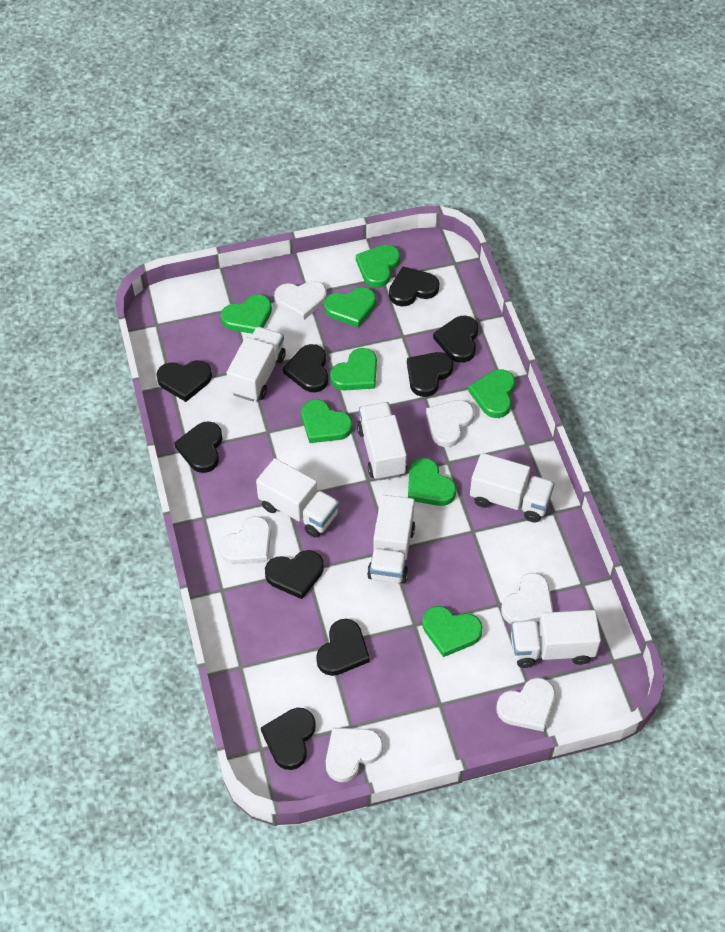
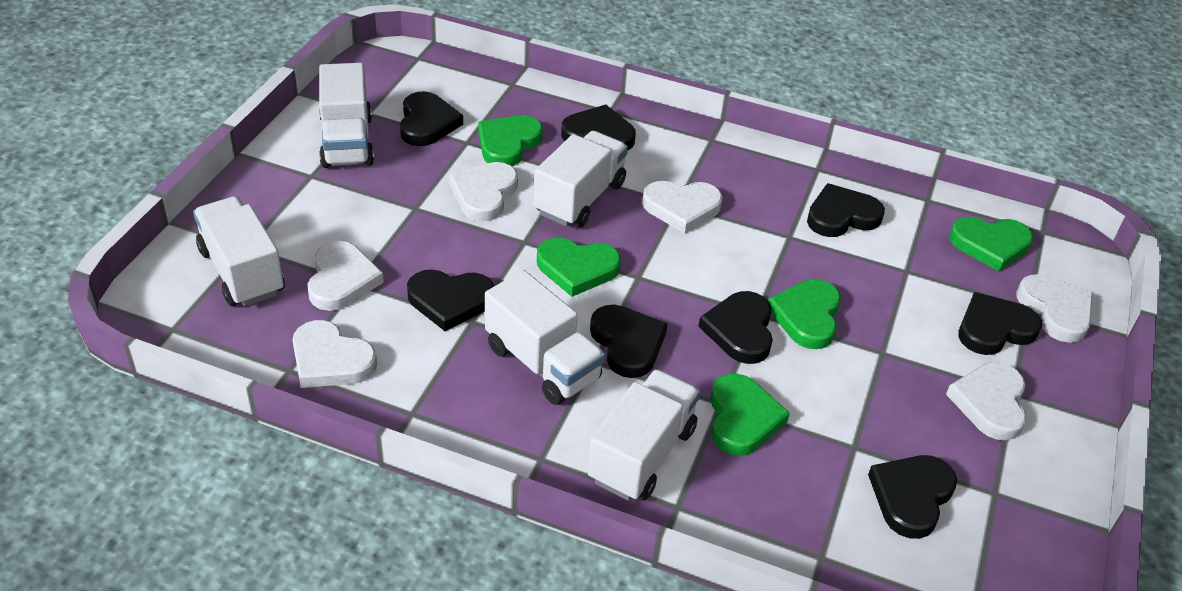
black heart: 9 -> 8
green heart: 8 -> 5
white truck: 6 -> 5

